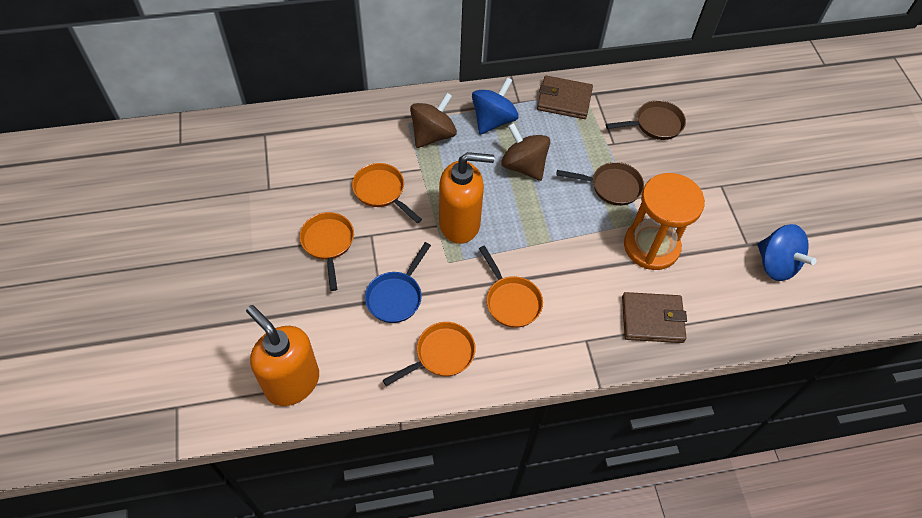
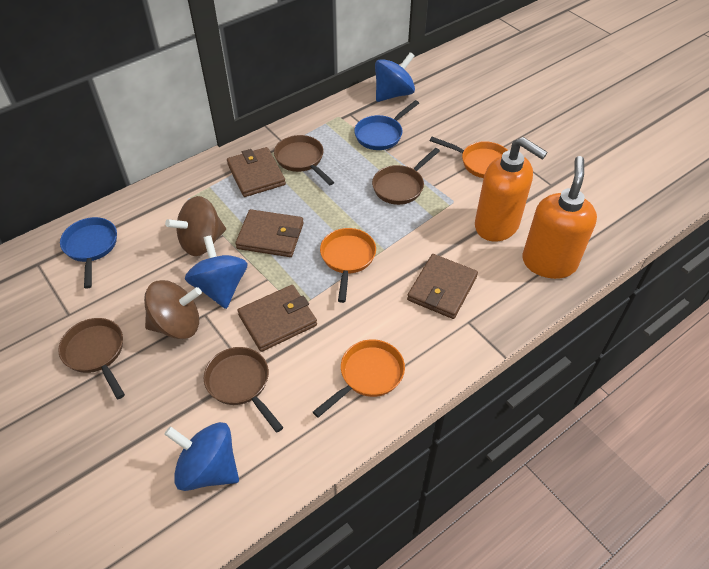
blue pan: 1 -> 2
blue spinning top: 2 -> 3
brown pan: 2 -> 4
brown wallet: 2 -> 4
orange hourglass: 1 -> 0
orange pan: 4 -> 3

